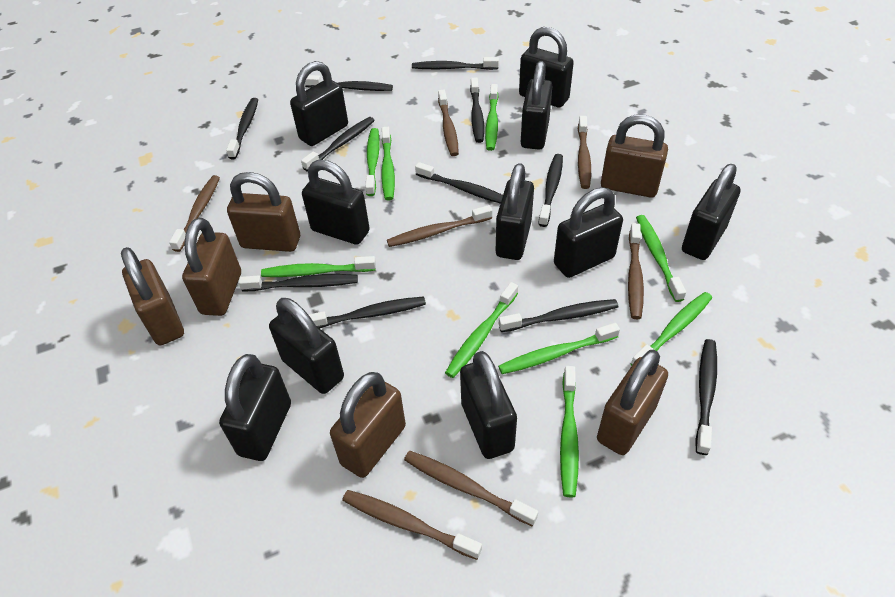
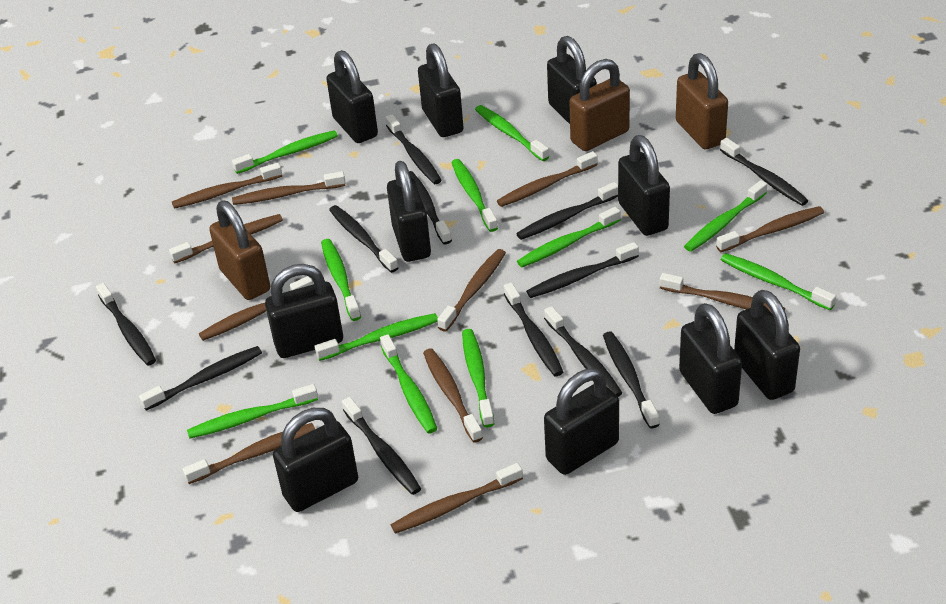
black toothbrush: 11 -> 12
brown padlock: 6 -> 3
brown toothbrush: 7 -> 11
green toothbrush: 9 -> 11

